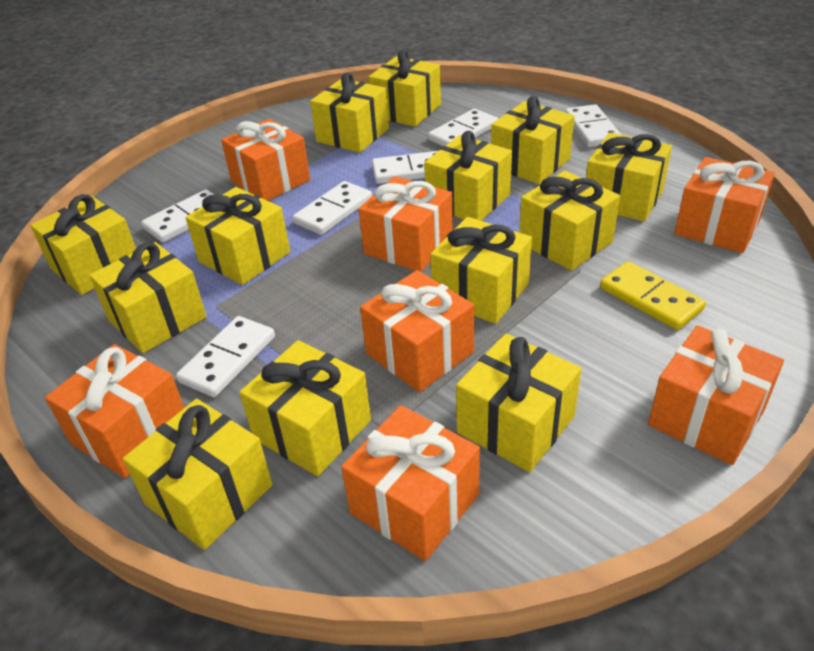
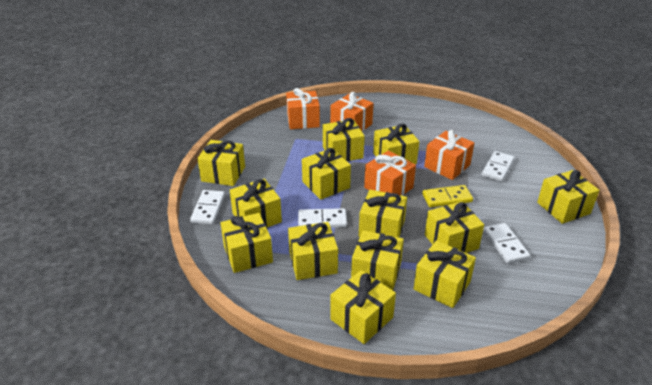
orange gift: 7 -> 4
white domino: 6 -> 4

